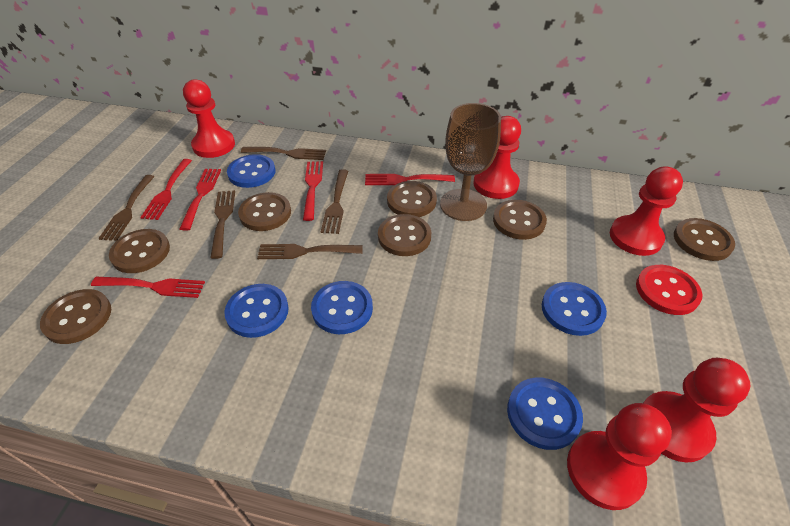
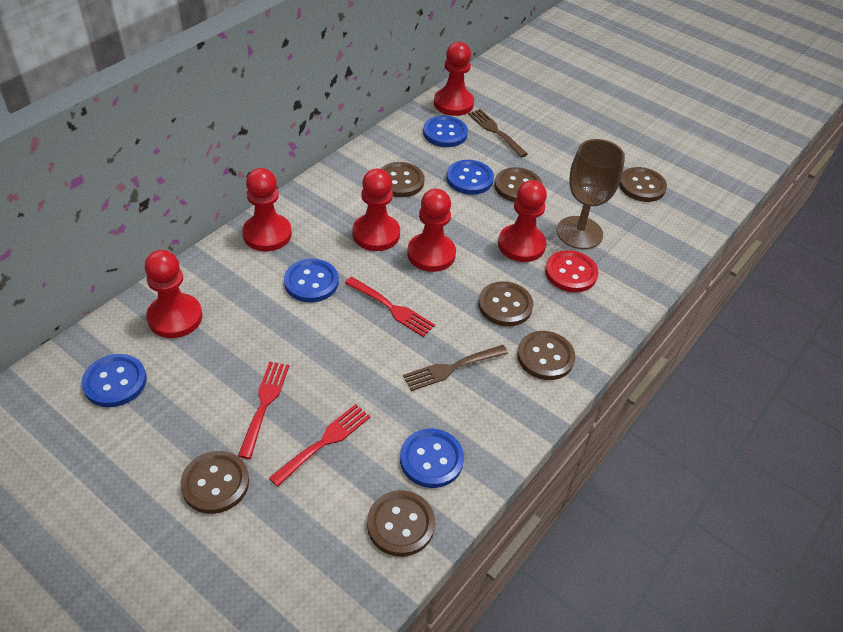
brown fork: 5 -> 2
red fork: 5 -> 3
red pawn: 5 -> 6

